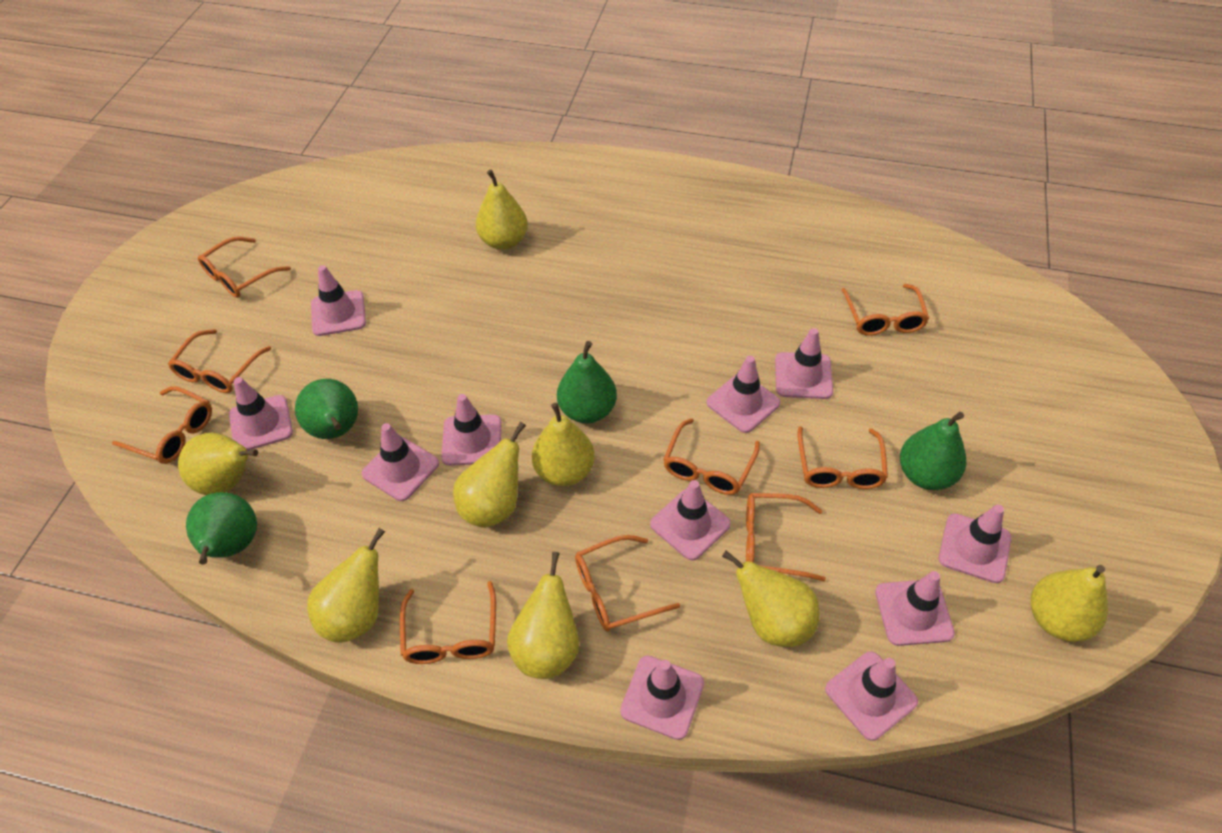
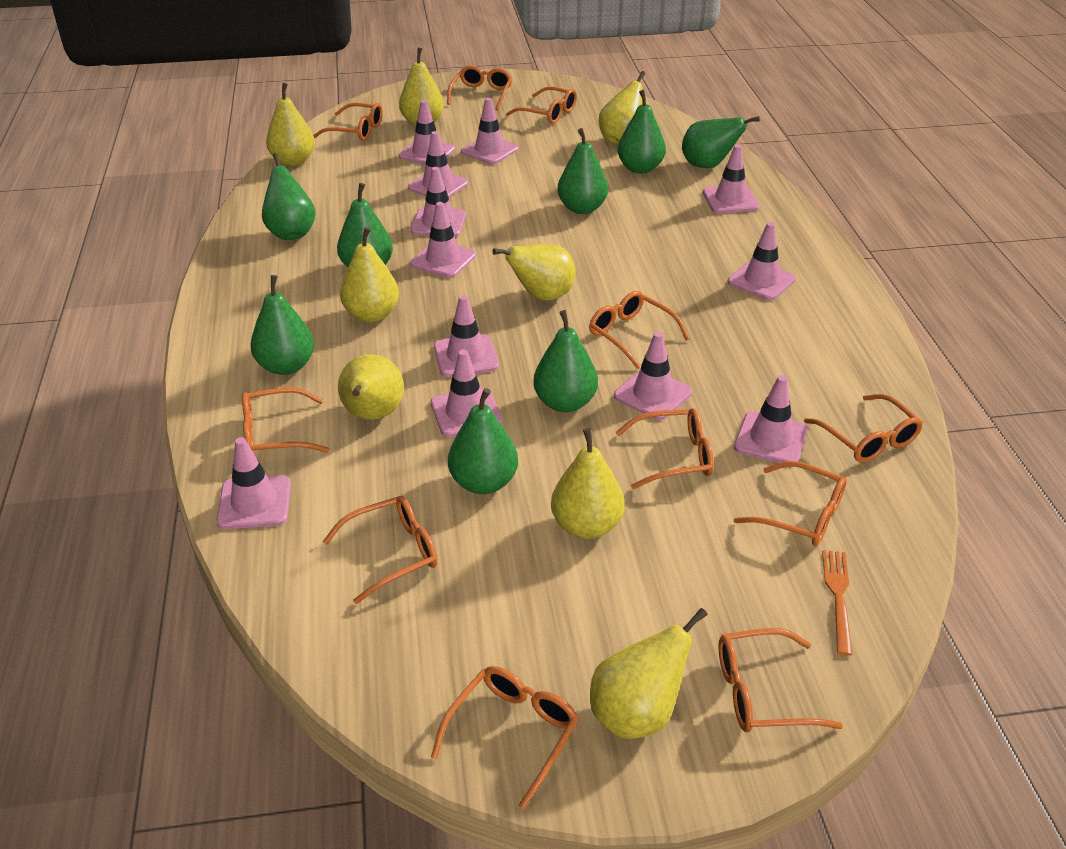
green pear: 4 -> 8
orange fork: 0 -> 1
orange glasses: 9 -> 11
pink traffic cone: 11 -> 12

